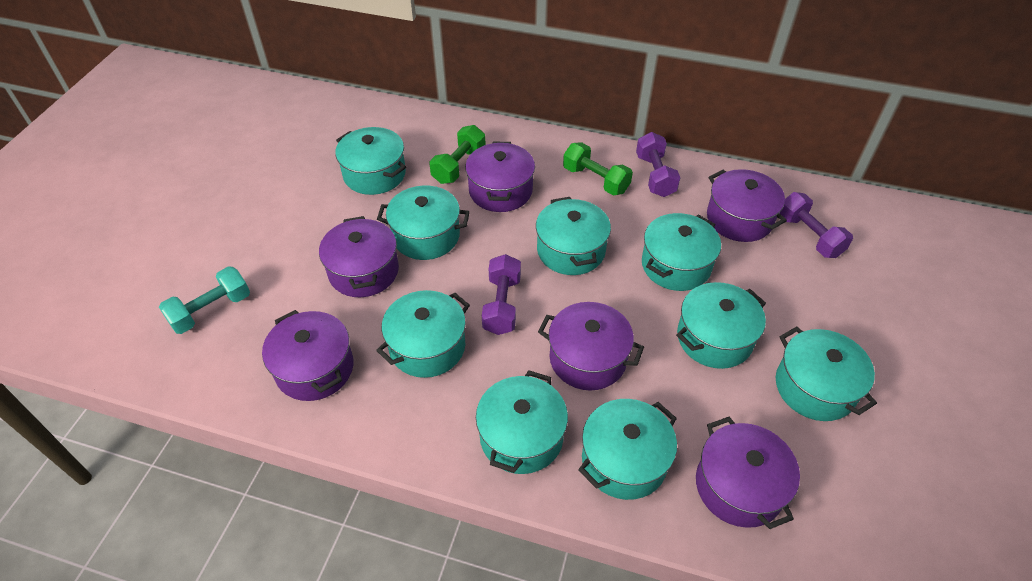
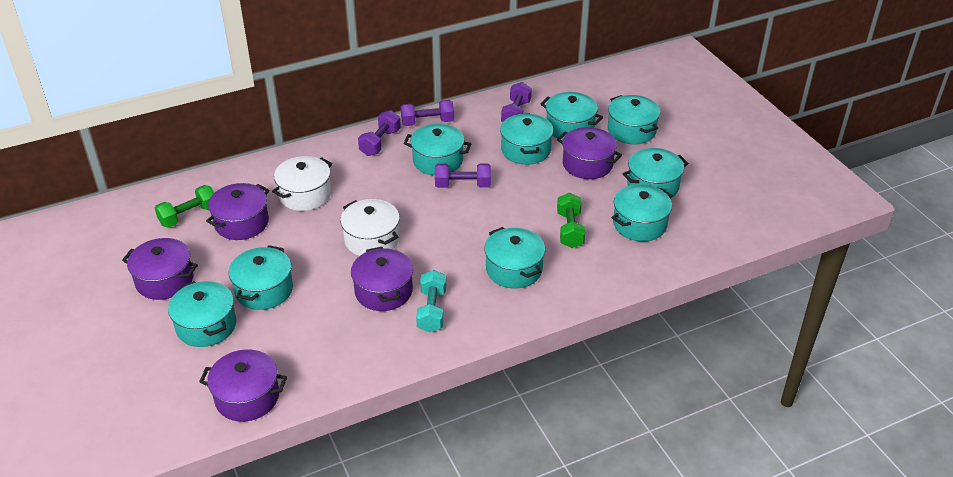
purple dumbbell: 3 -> 4
purple pot: 6 -> 5
white pot: 0 -> 2

